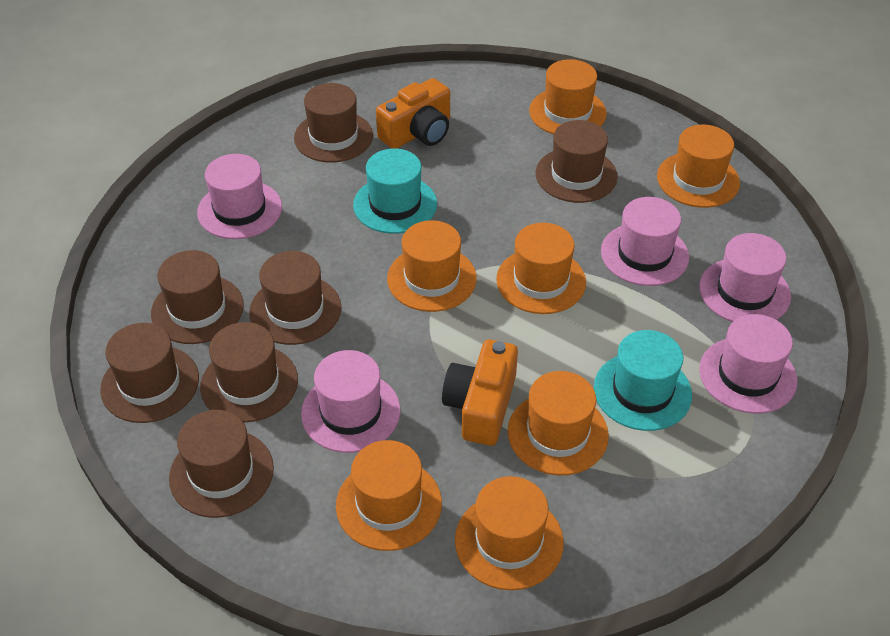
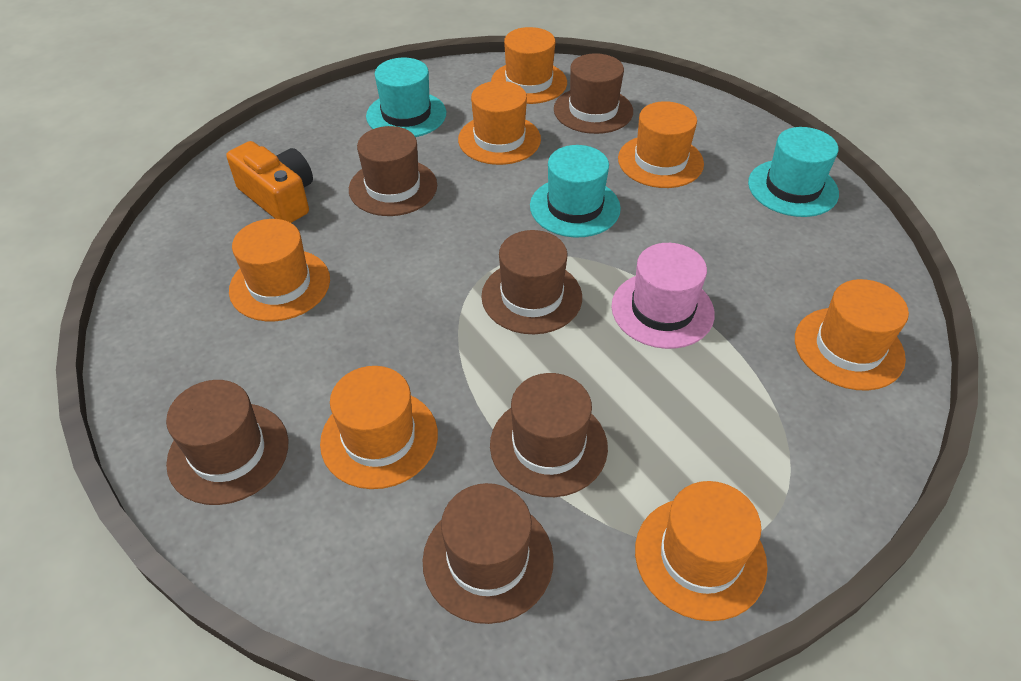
brown hat: 7 -> 6
orange camera: 2 -> 1
pink hat: 5 -> 1
turquoise hat: 2 -> 3

